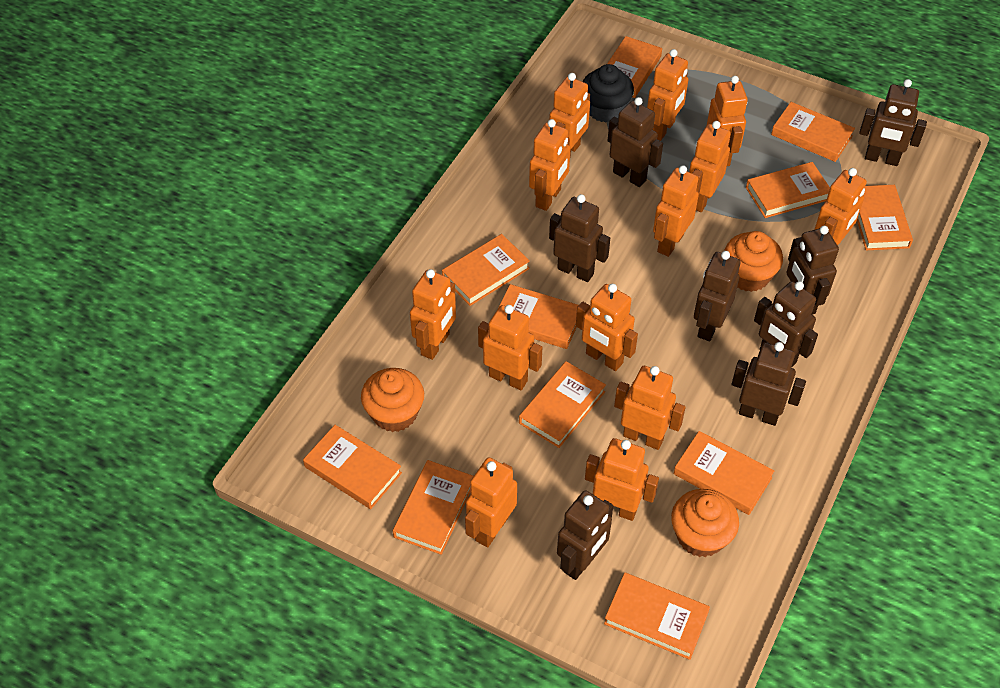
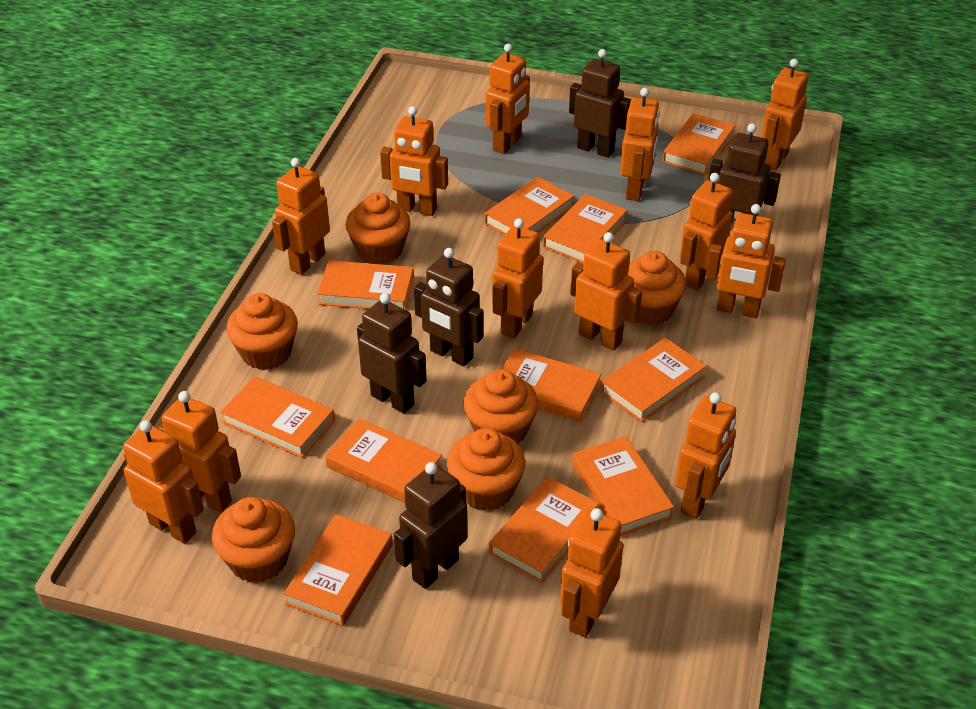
black cupcake: 1 -> 0
brown robot: 8 -> 5
orange cupcake: 3 -> 6

